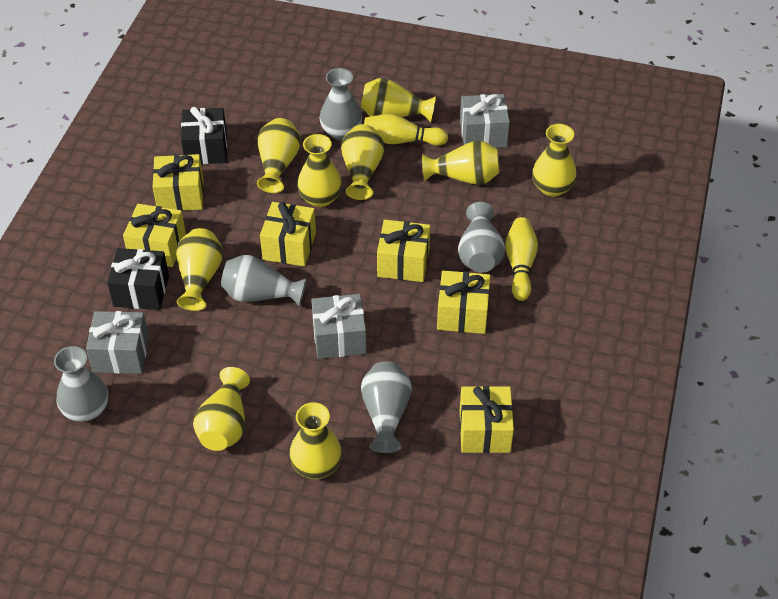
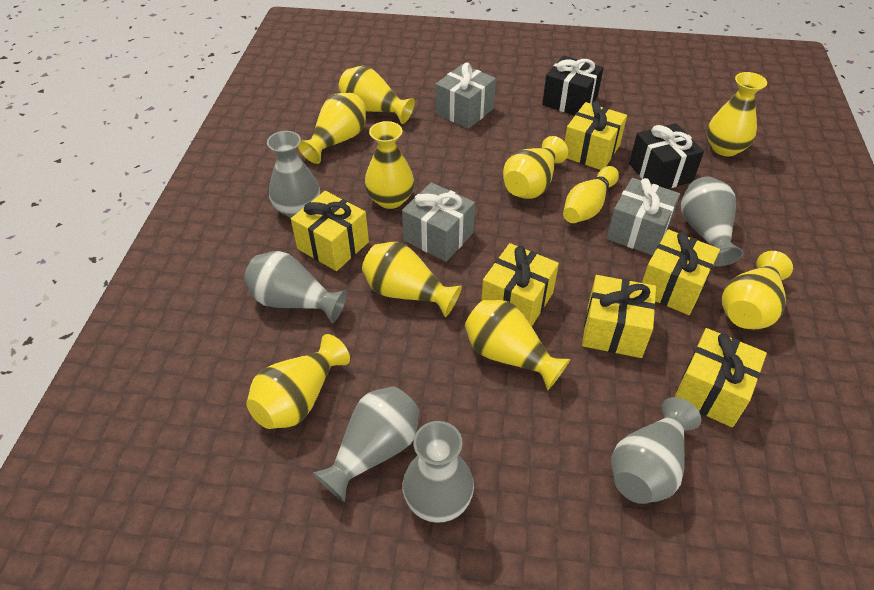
grey vase: 5 -> 6
yellow bowling pin: 2 -> 1

